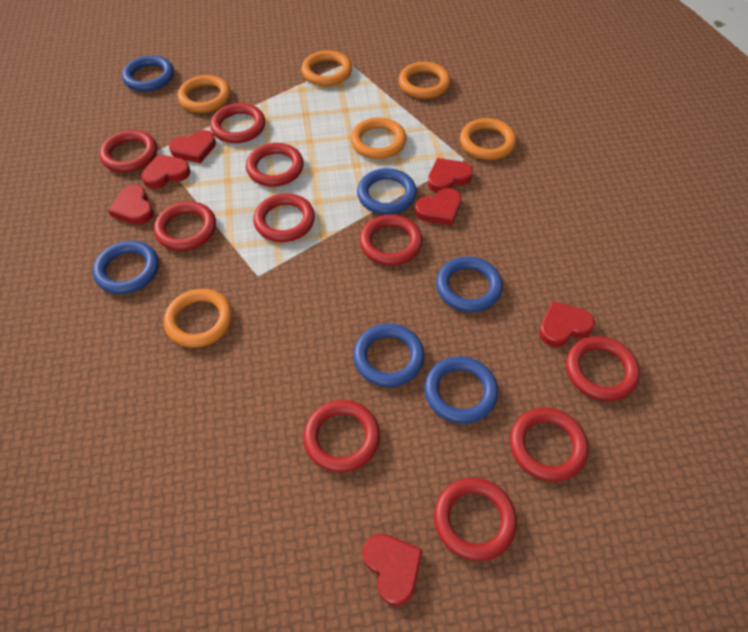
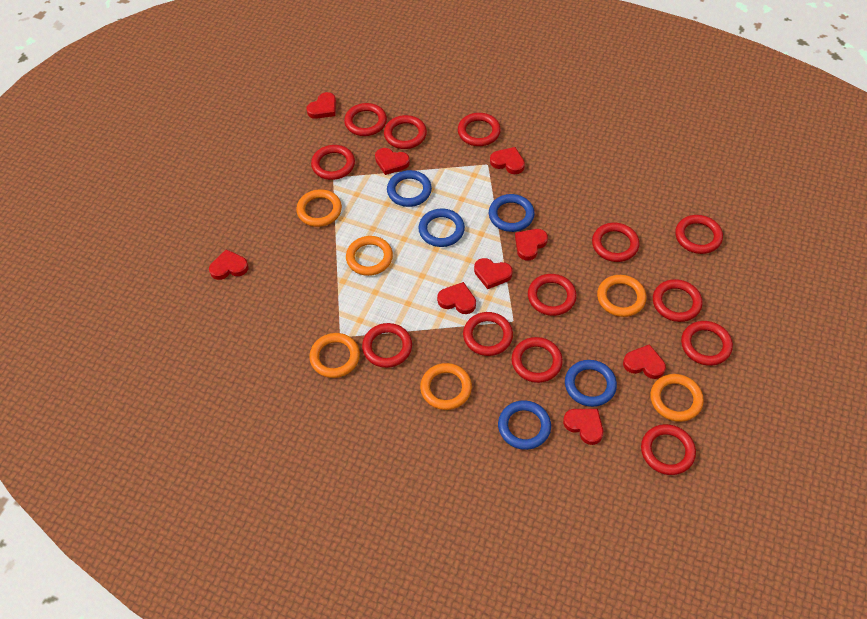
blue ring: 6 -> 5
red heart: 7 -> 9
red ring: 10 -> 13

